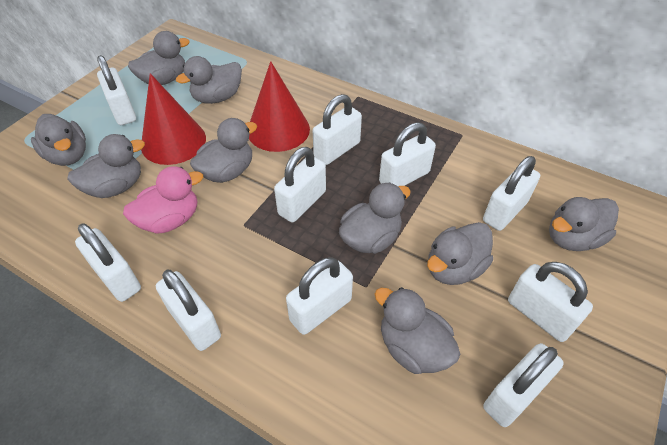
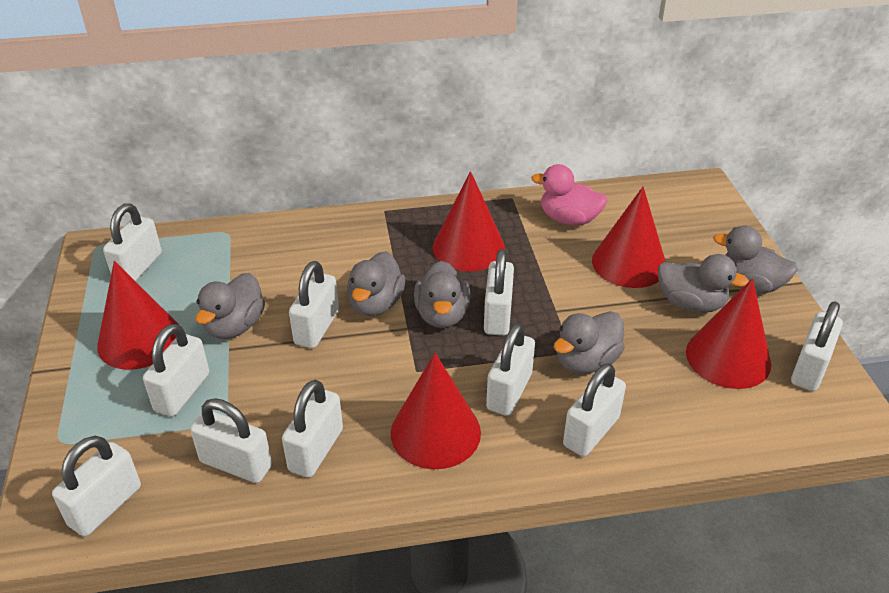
grey duck: 9 -> 6
red cone: 2 -> 5

